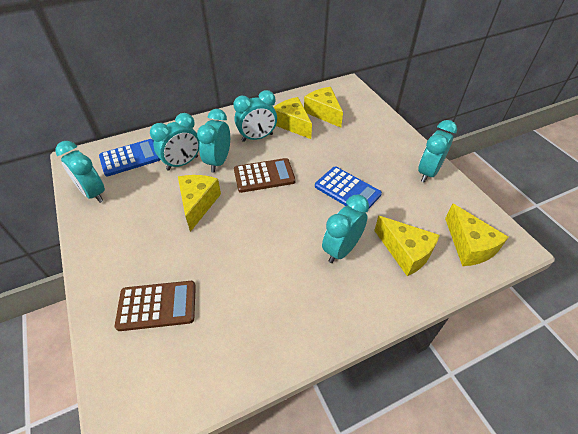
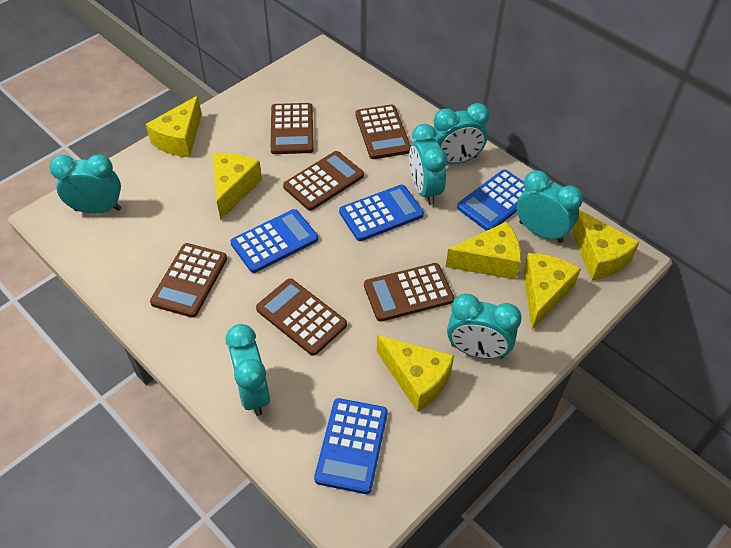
blue calculator: 2 -> 4
brown calculator: 2 -> 6
yellow cheese: 5 -> 6

